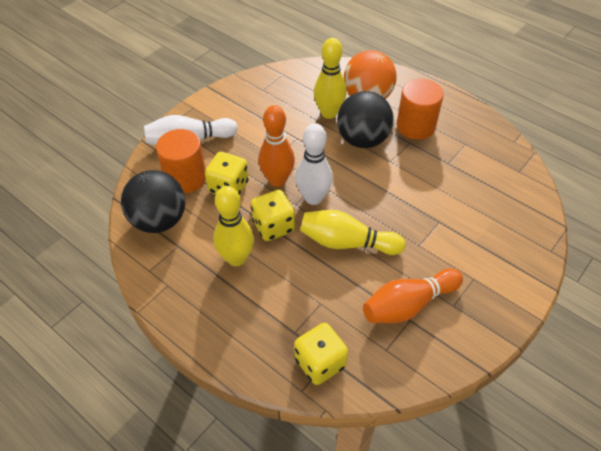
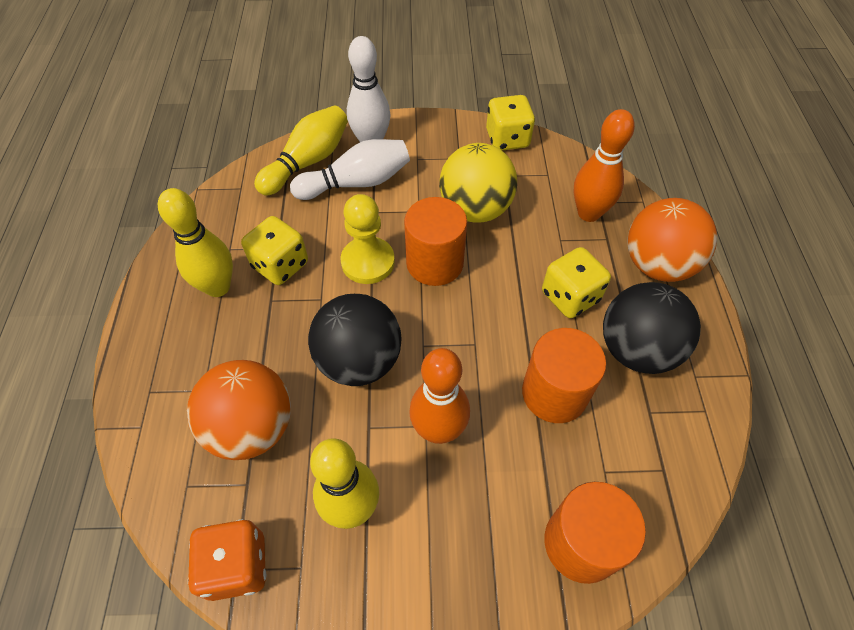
orange ball: 1 -> 2
orange cylinder: 2 -> 3
orange dice: 0 -> 1
yellow ball: 0 -> 1
yellow pawn: 0 -> 1

